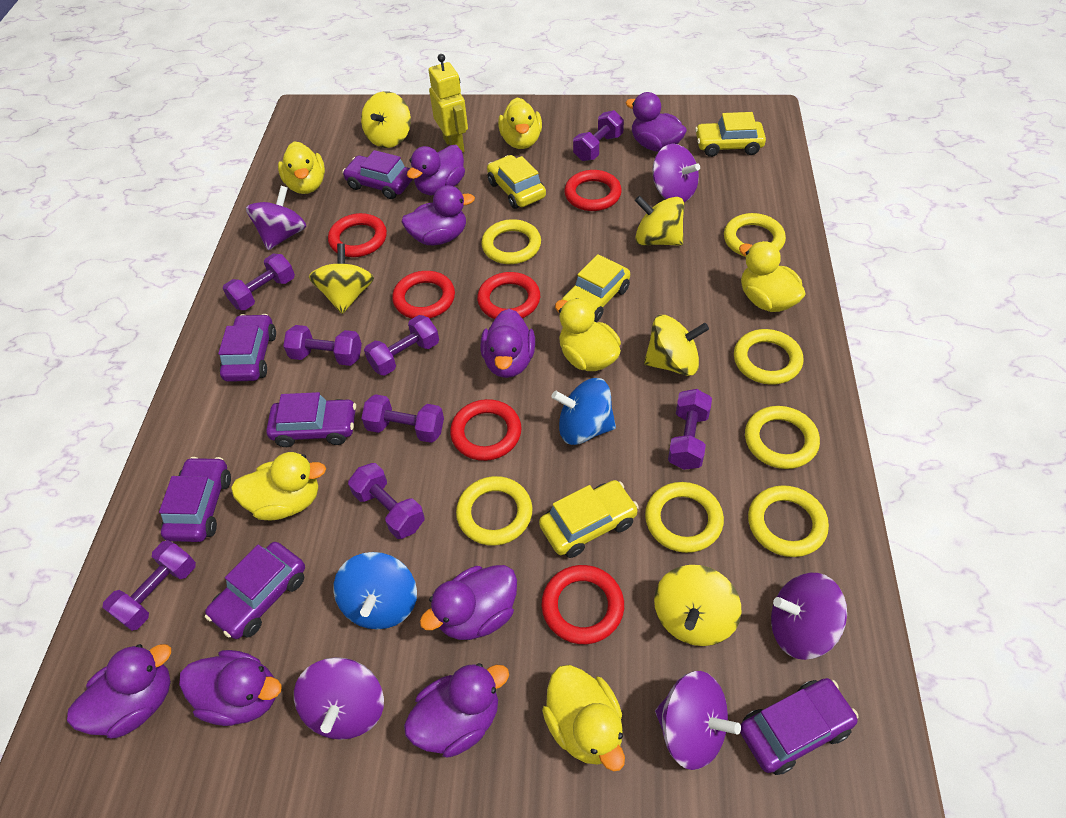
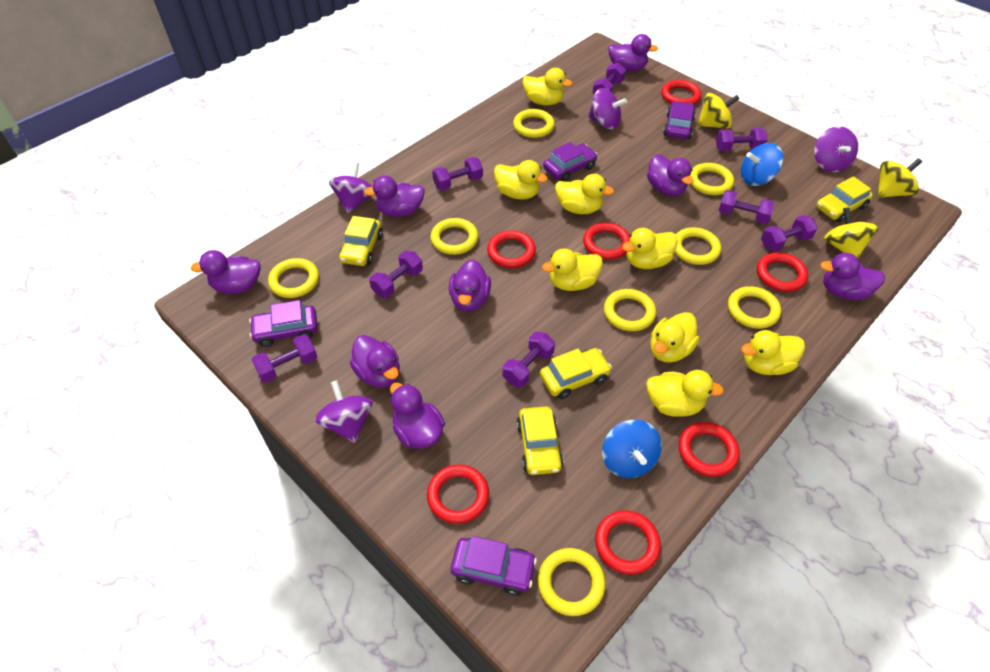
purple car: 6 -> 4
purple spinning top: 5 -> 4
red ring: 6 -> 7
yellow duck: 6 -> 8
yellow ring: 7 -> 8
yellow robot: 1 -> 0
yellow spinning top: 5 -> 3

